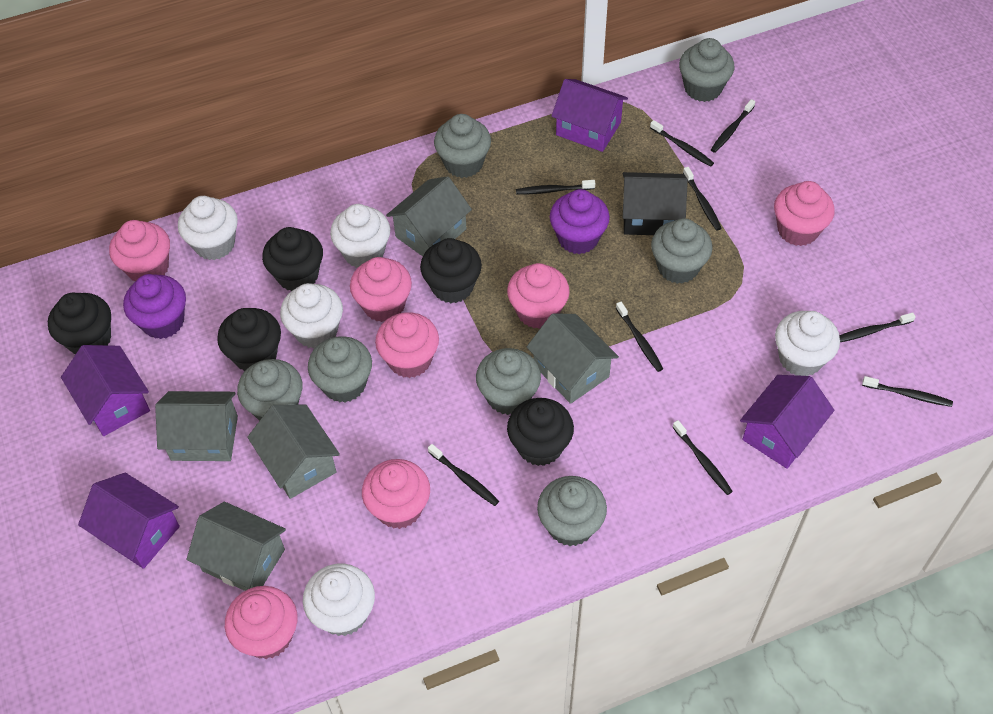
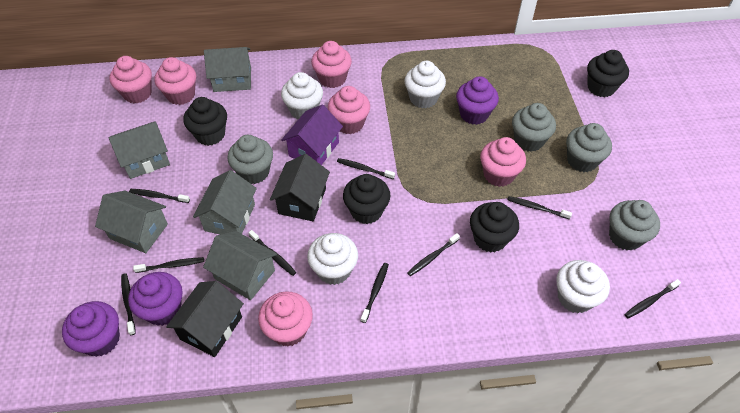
black cupcake: 5 -> 4
black house: 1 -> 2
grey cupcake: 7 -> 4
pink cupcake: 7 -> 6
purple cupcake: 2 -> 3
purple house: 4 -> 1
white cupcake: 5 -> 4

